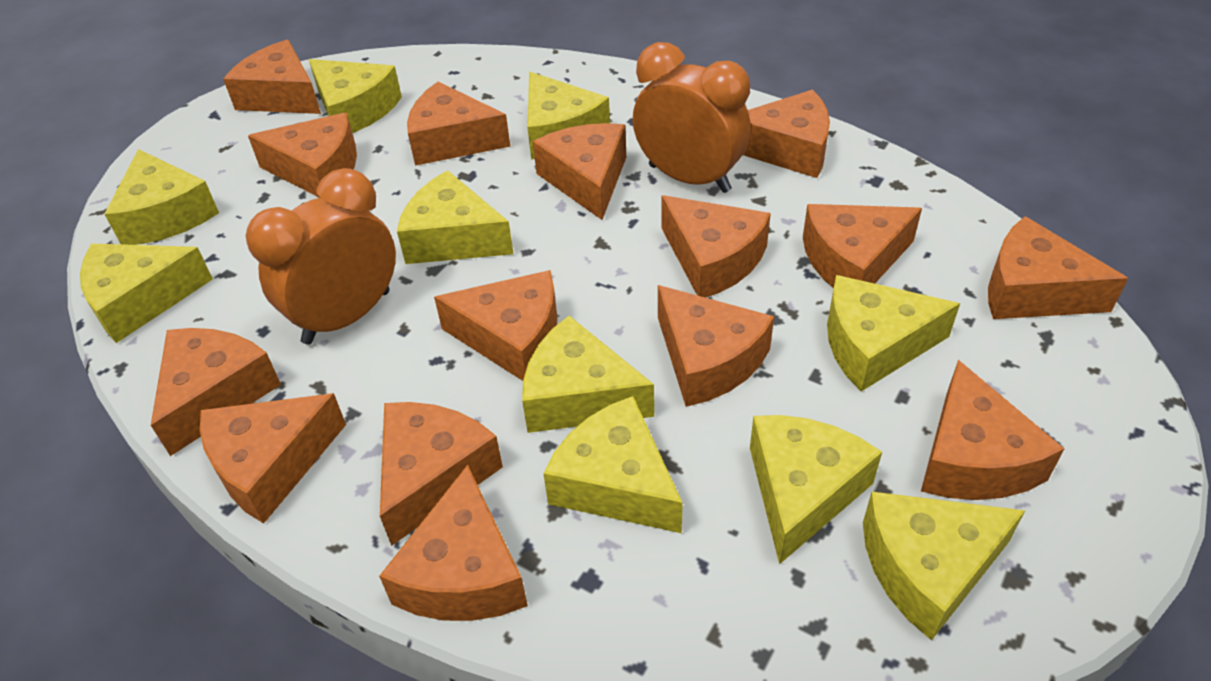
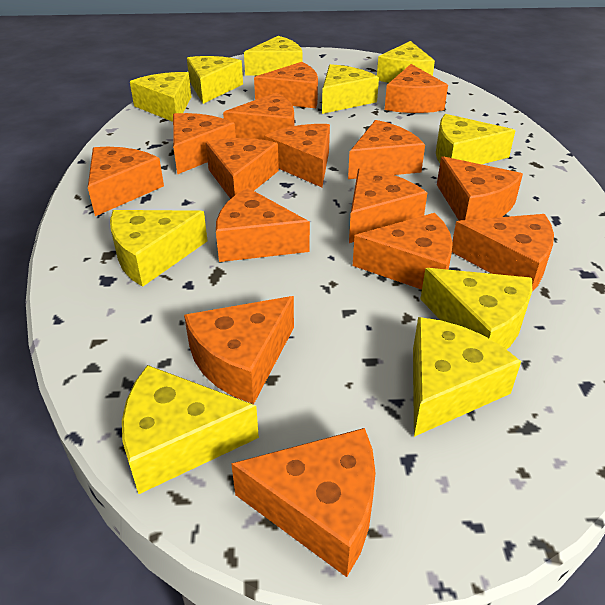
orange clock: 2 -> 0

